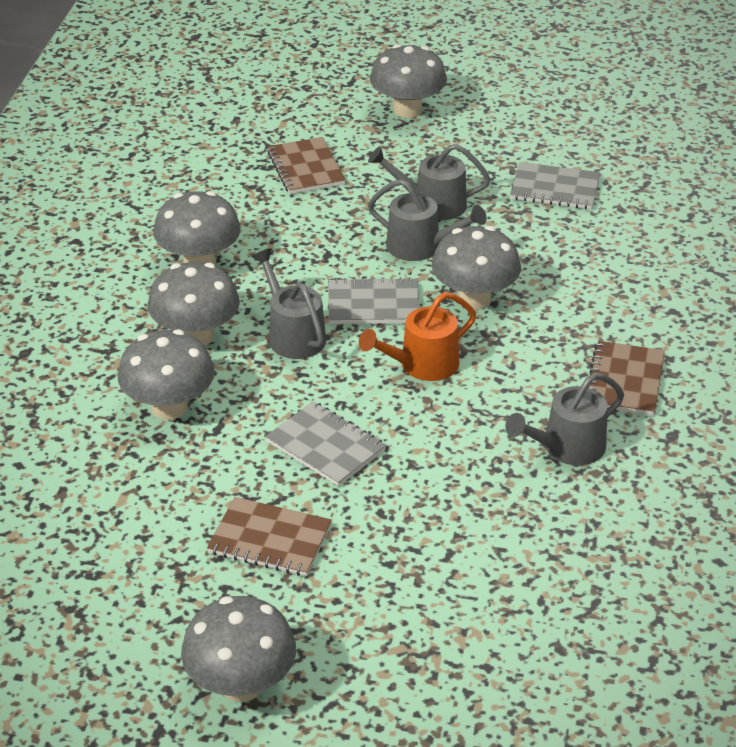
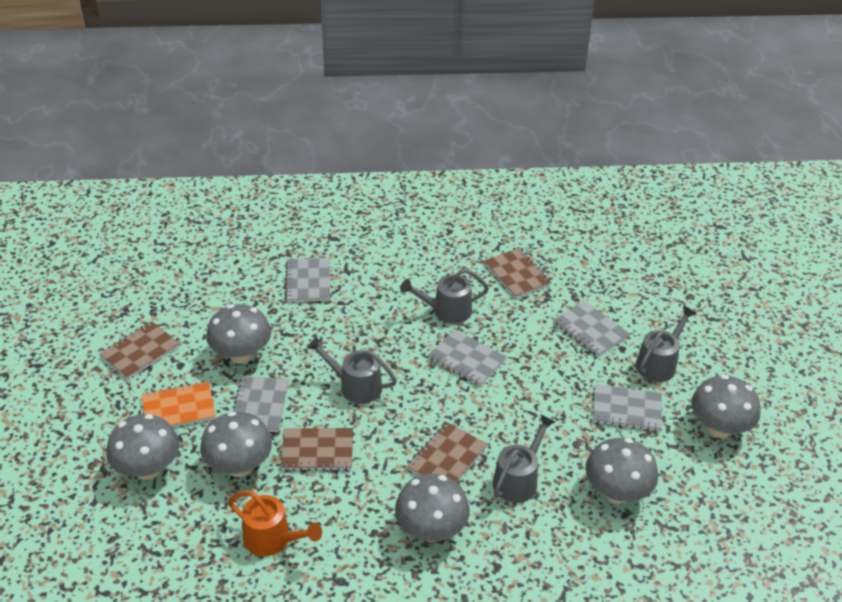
brown notebook: 3 -> 4
grey notebook: 3 -> 5
orange notebook: 0 -> 1

